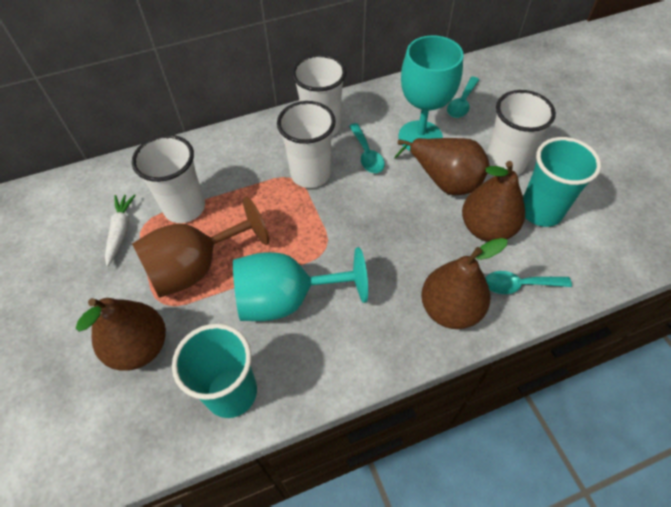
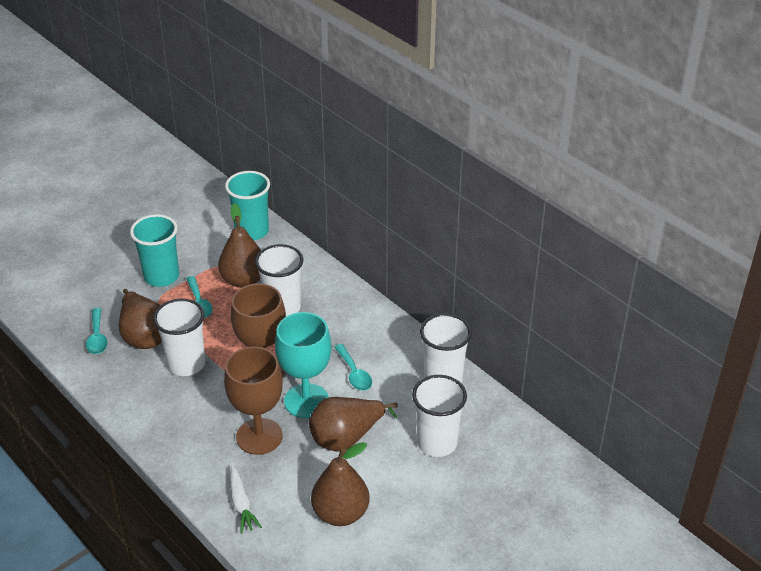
brown goblet: 1 -> 2
turquoise goblet: 2 -> 1

